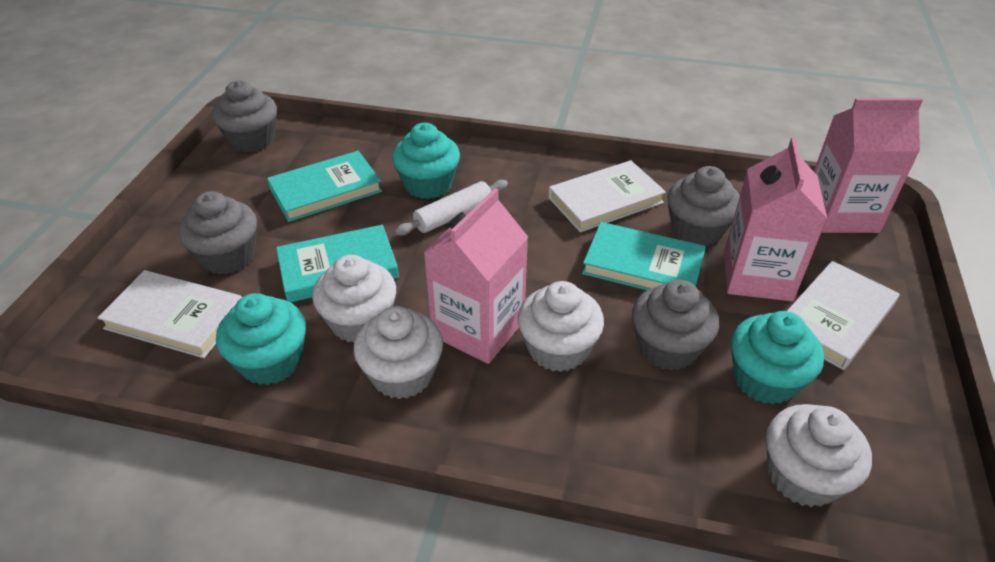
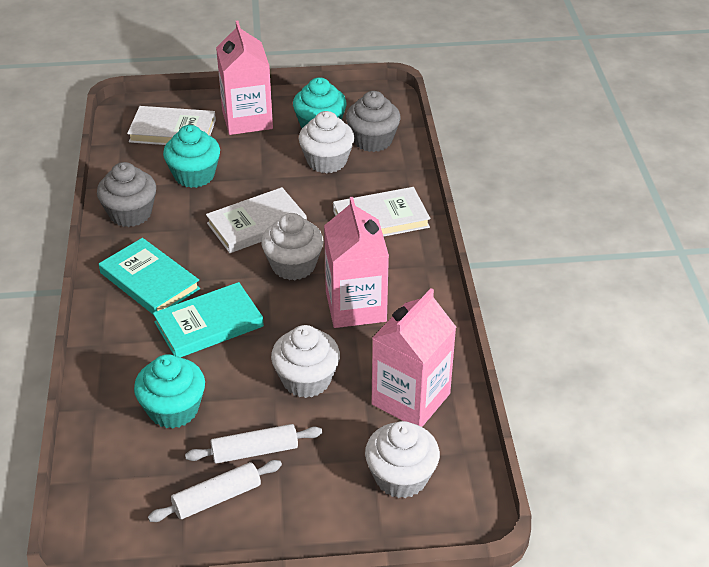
grey cupcake: 4 -> 2
turquoise book: 3 -> 2
white rolling pin: 1 -> 2

